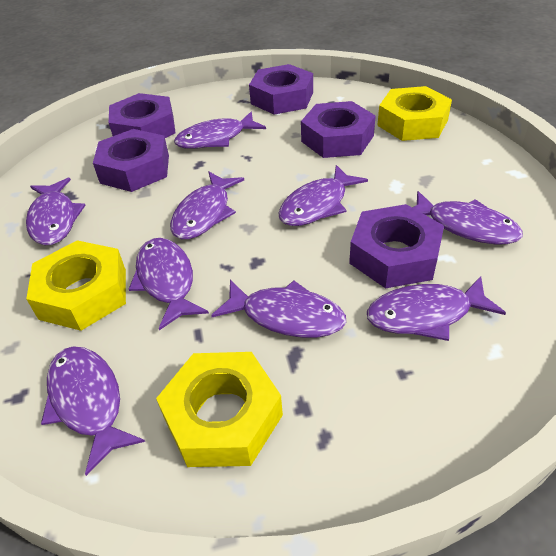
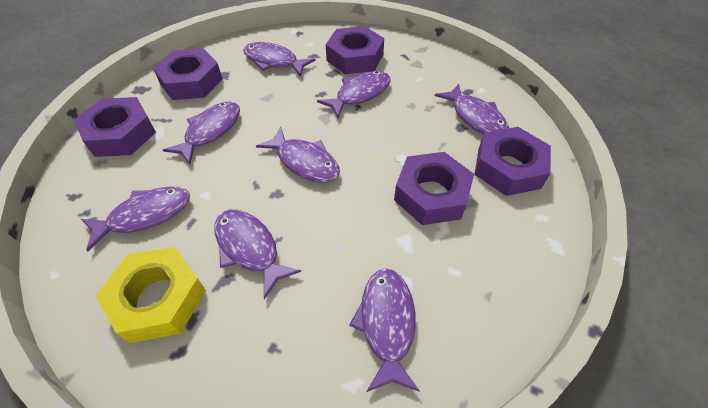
purple fish: 9 -> 8
yellow nut: 3 -> 1

